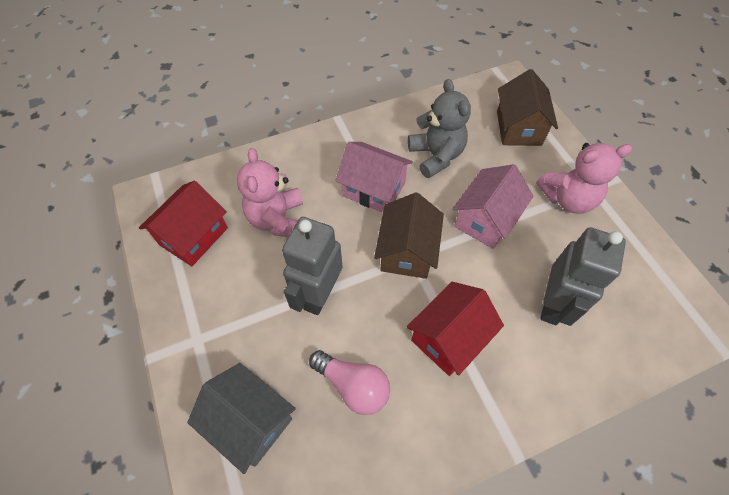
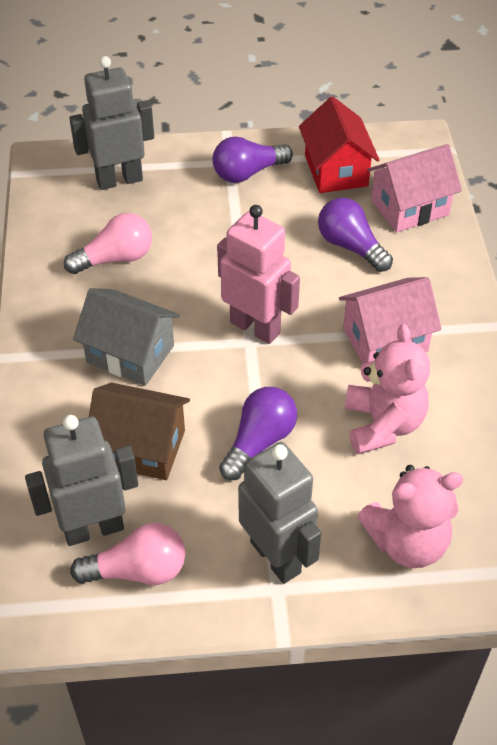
brown house: 2 -> 1
grey robot: 2 -> 3
grey teddy bear: 1 -> 0
pink light bulb: 1 -> 2
pink robot: 0 -> 1
purple light bulb: 0 -> 3
red house: 2 -> 1

